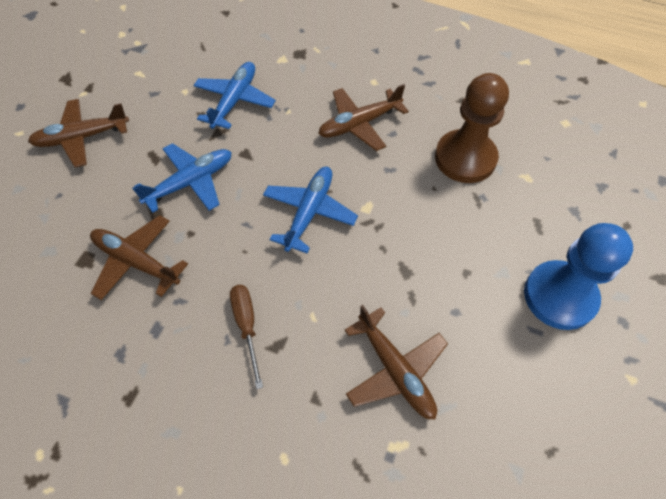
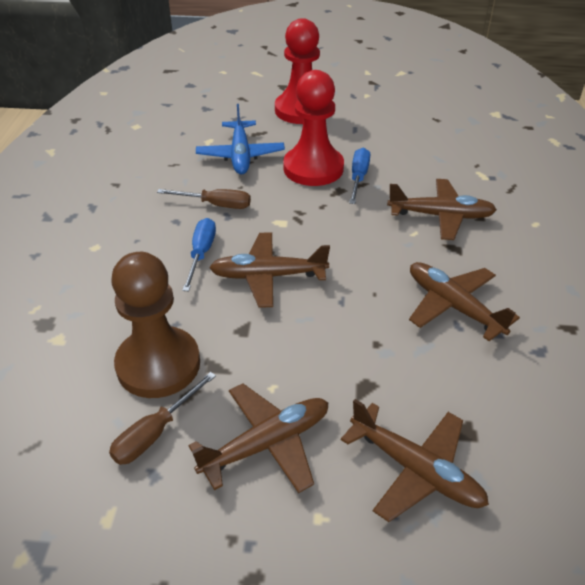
blue pawn: 1 -> 0
blue plane: 3 -> 1
blue screwdriver: 0 -> 2
brown plane: 4 -> 5
brown screwdriver: 1 -> 2
red pawn: 0 -> 2

